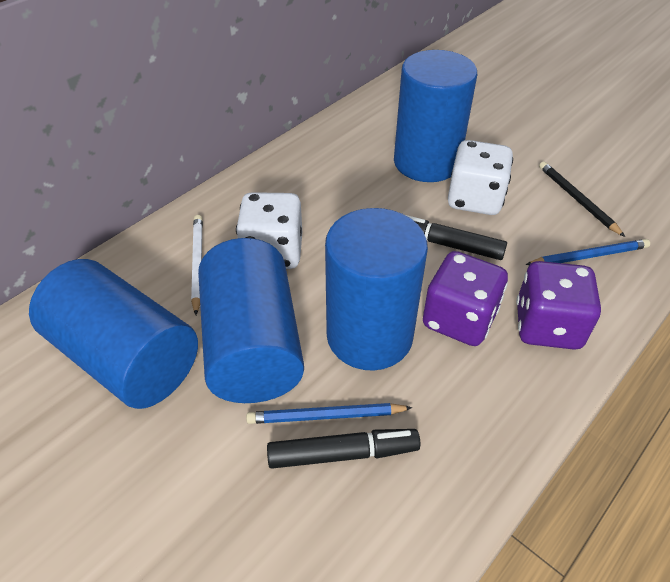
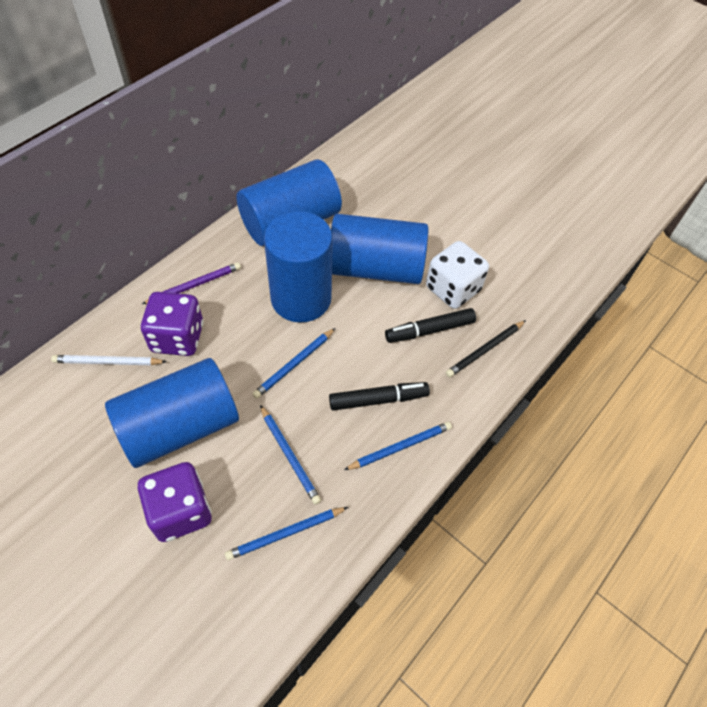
blue pencil: 2 -> 4
purple pencil: 0 -> 1
white dice: 2 -> 1

